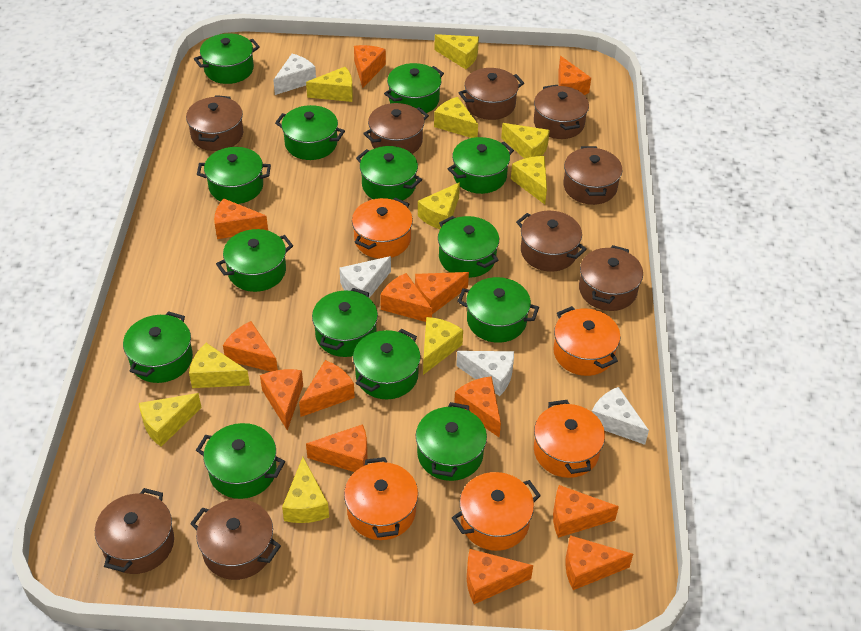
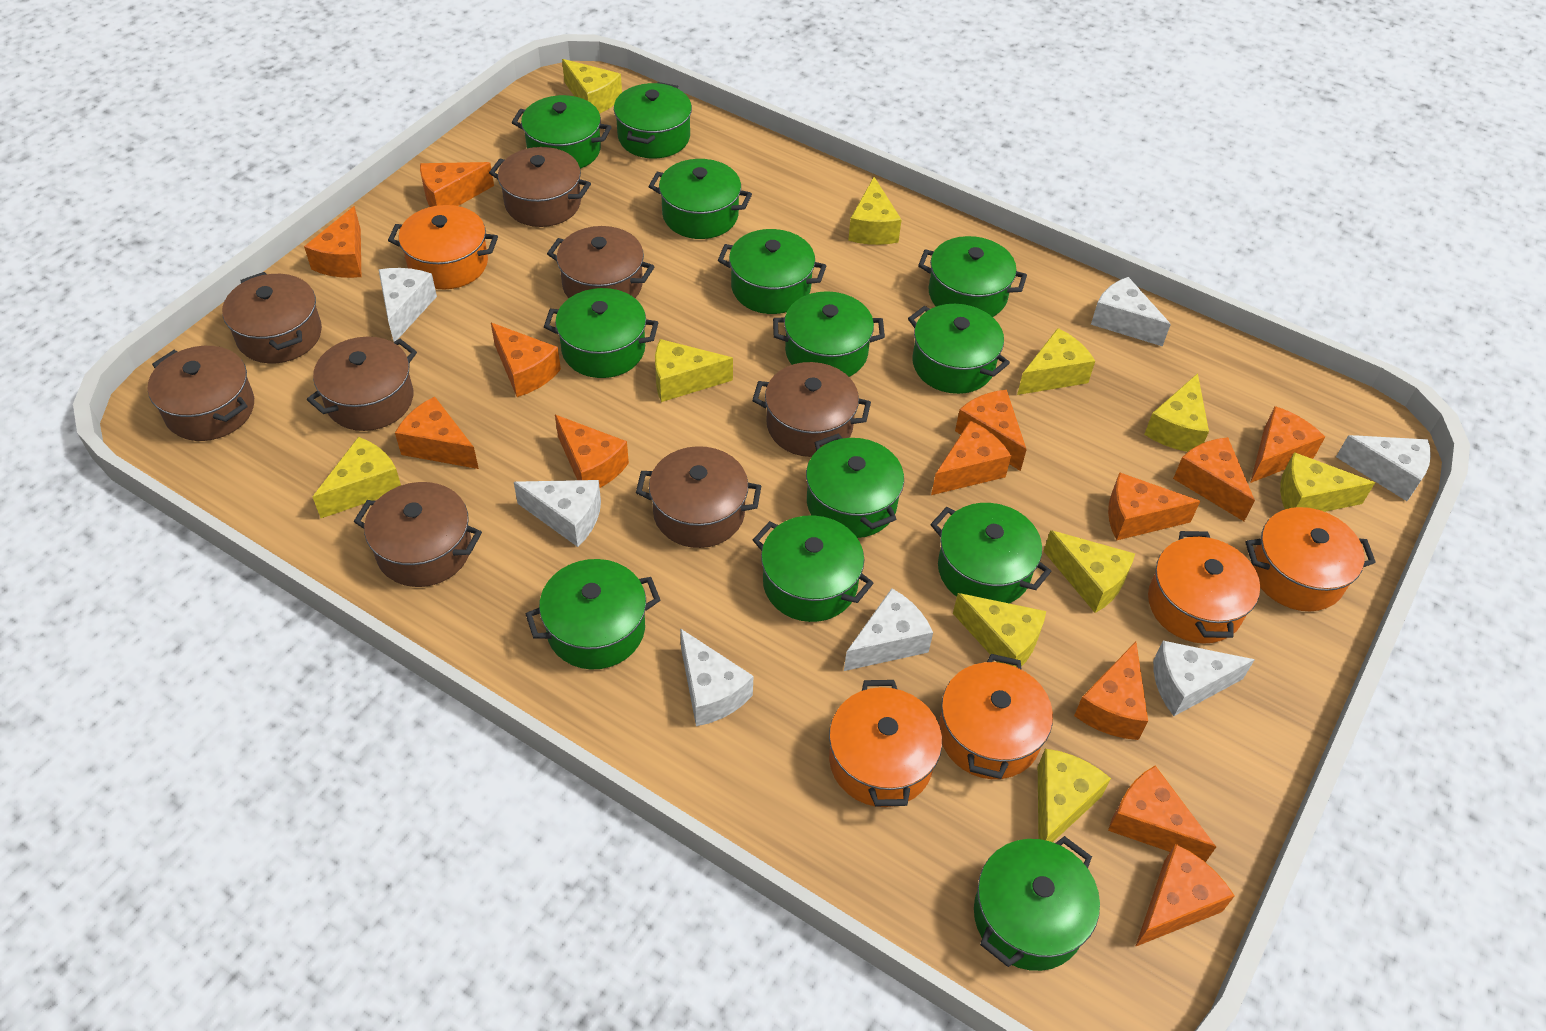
brown pot: 9 -> 8
green pot: 14 -> 13
white cheese: 4 -> 7

